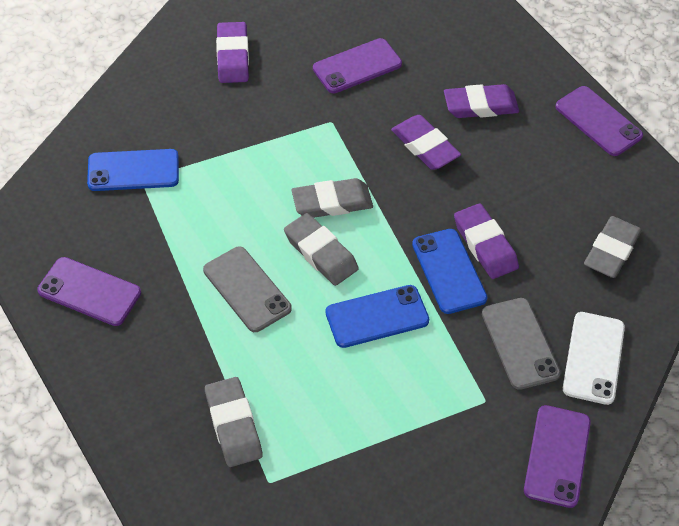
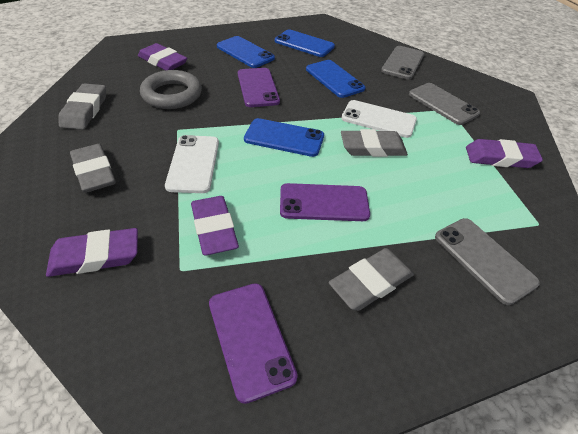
blue phone: 3 -> 4
grey phone: 2 -> 3
grey ring: 0 -> 1
purple phone: 4 -> 3
white phone: 1 -> 2

